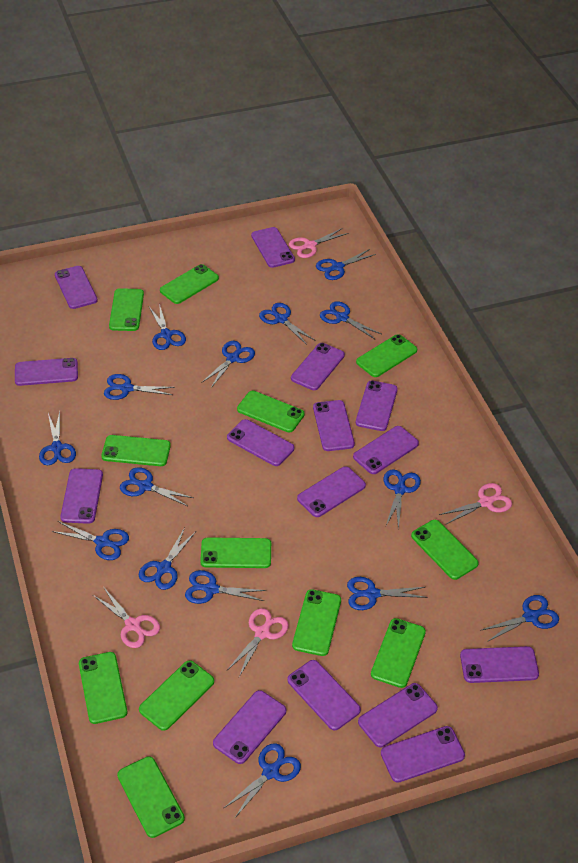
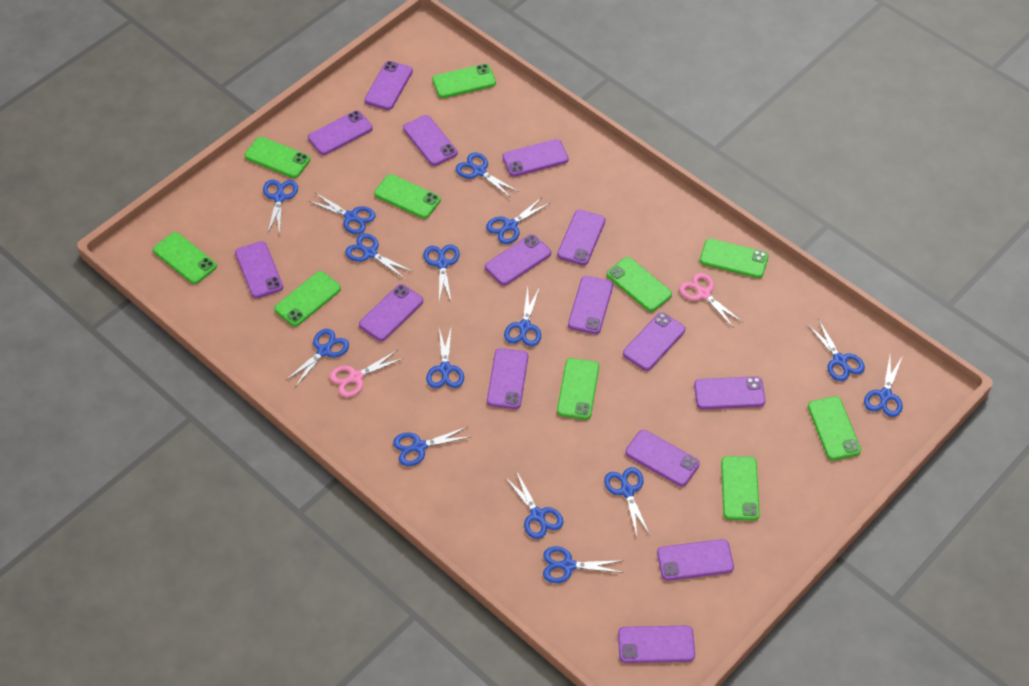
green phone: 12 -> 10
pink scissors: 4 -> 2

